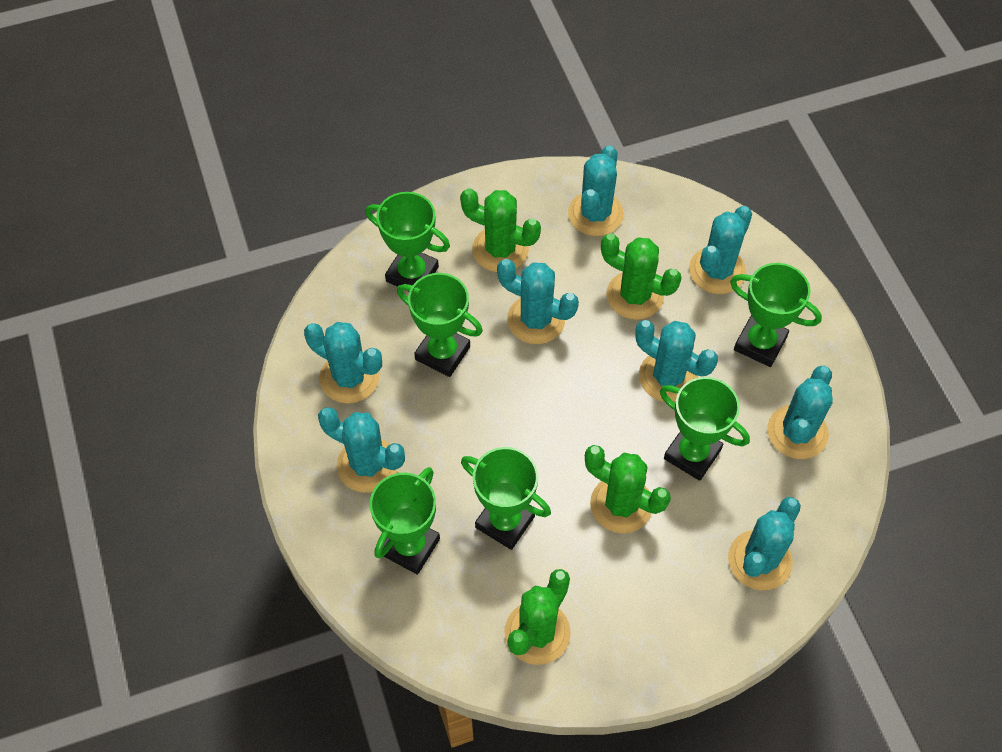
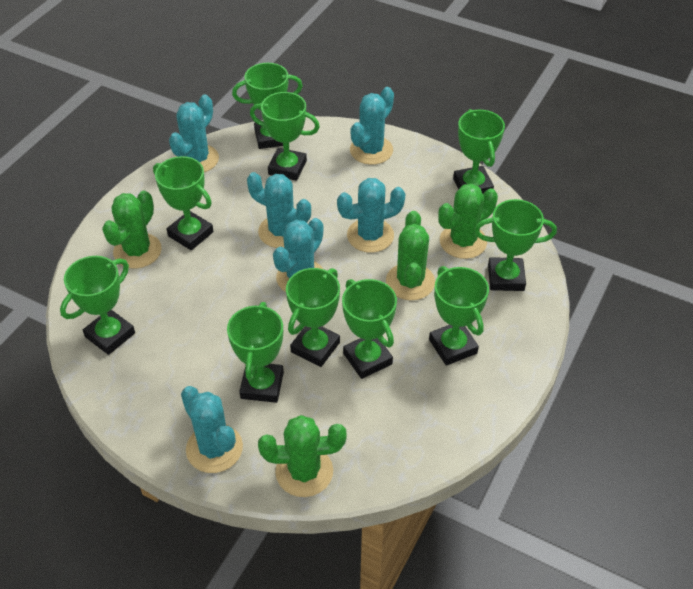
green trophy: 6 -> 10
turquoise cactus: 8 -> 6

